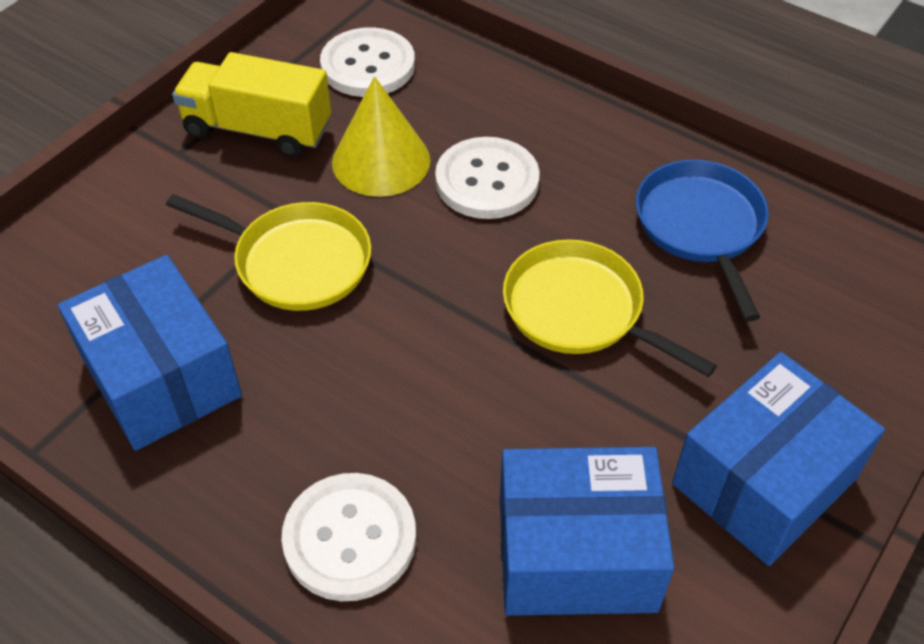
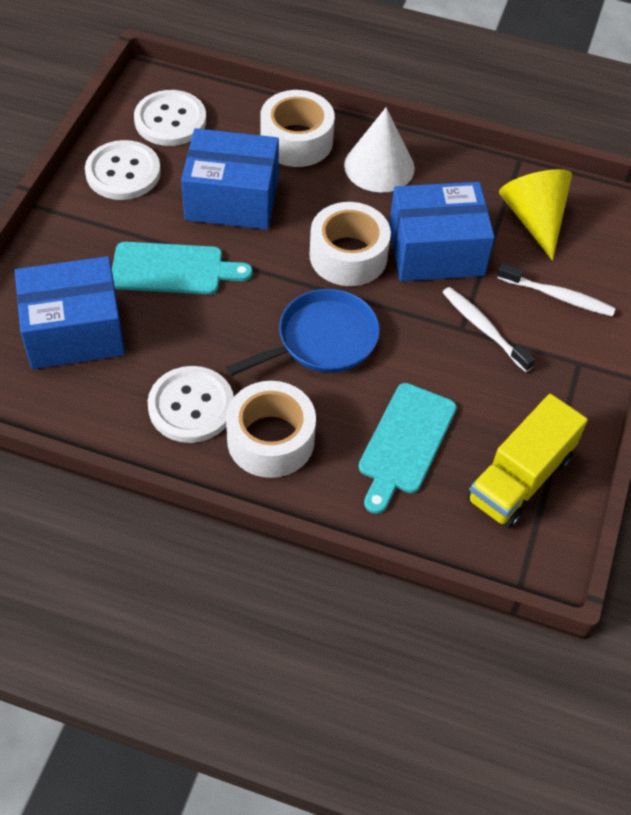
turquoise cutting board: 0 -> 2
white cone: 0 -> 1
white tape: 0 -> 3
white toothbrush: 0 -> 2
yellow pan: 2 -> 0

